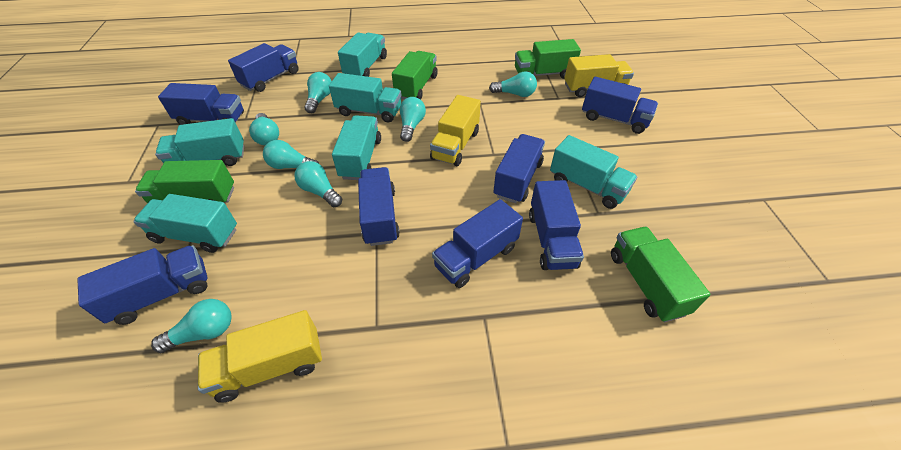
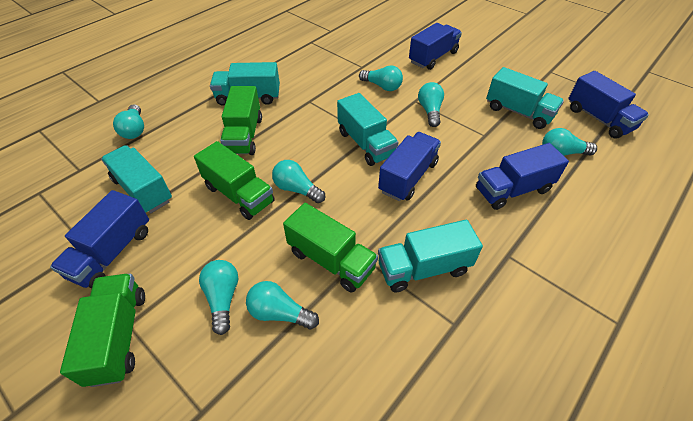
blue truck: 8 -> 5
turquoise truck: 6 -> 5
yellow truck: 3 -> 0

